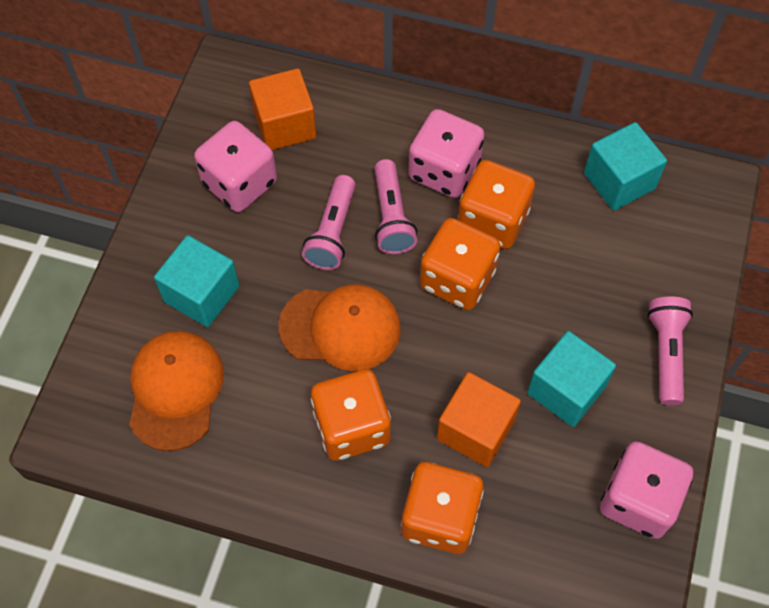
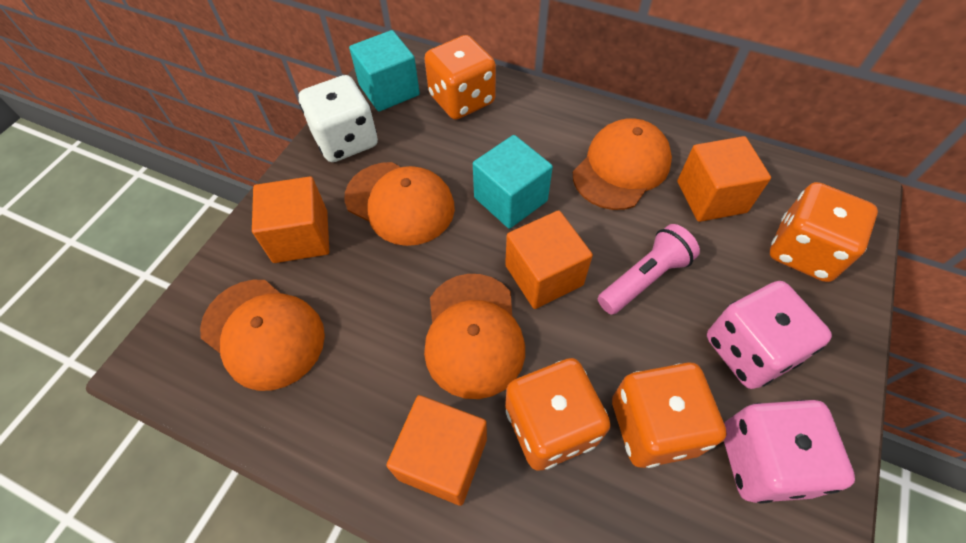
orange cap: 2 -> 4
orange cube: 2 -> 4
pink dice: 3 -> 2
pink flashlight: 3 -> 1
turquoise cube: 3 -> 2
white dice: 0 -> 1

